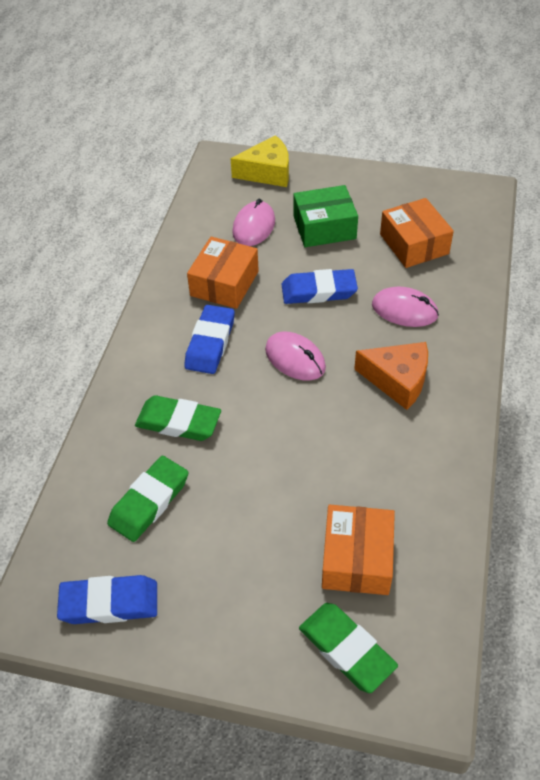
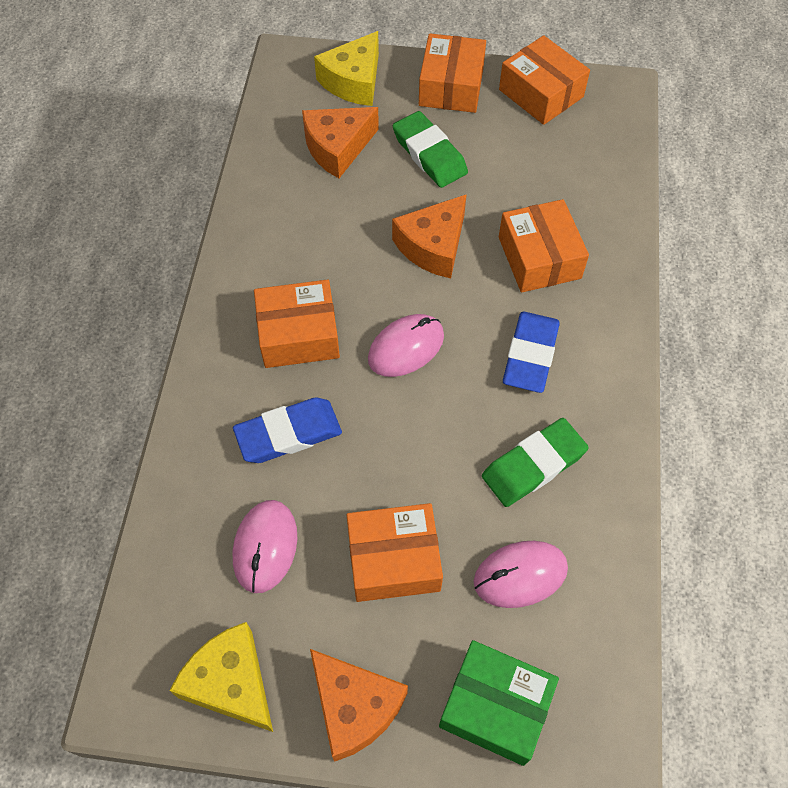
blue eraser: 3 -> 2
green eraser: 3 -> 2
orange box: 3 -> 5
orange cheese: 1 -> 3
yellow cheese: 1 -> 2

